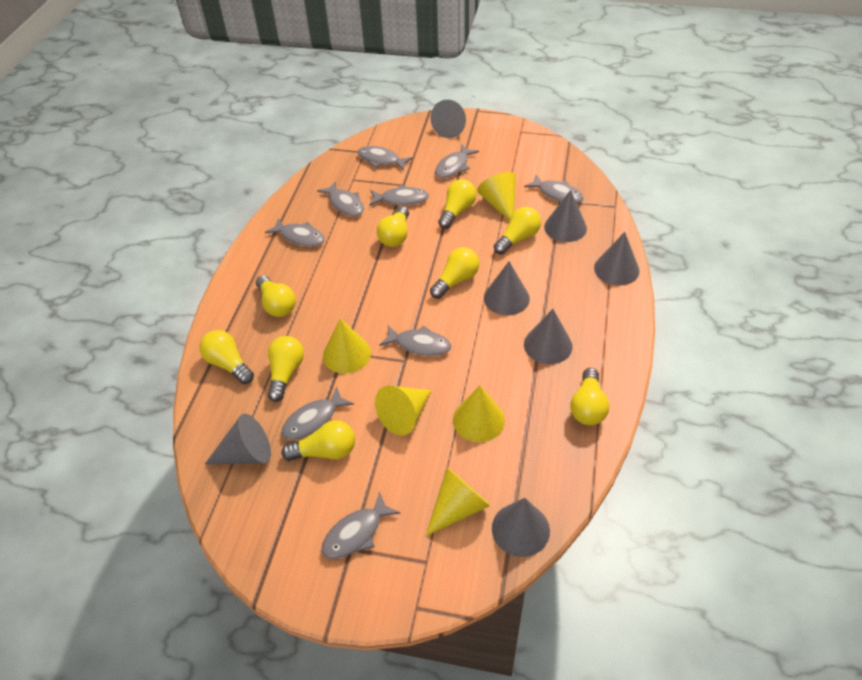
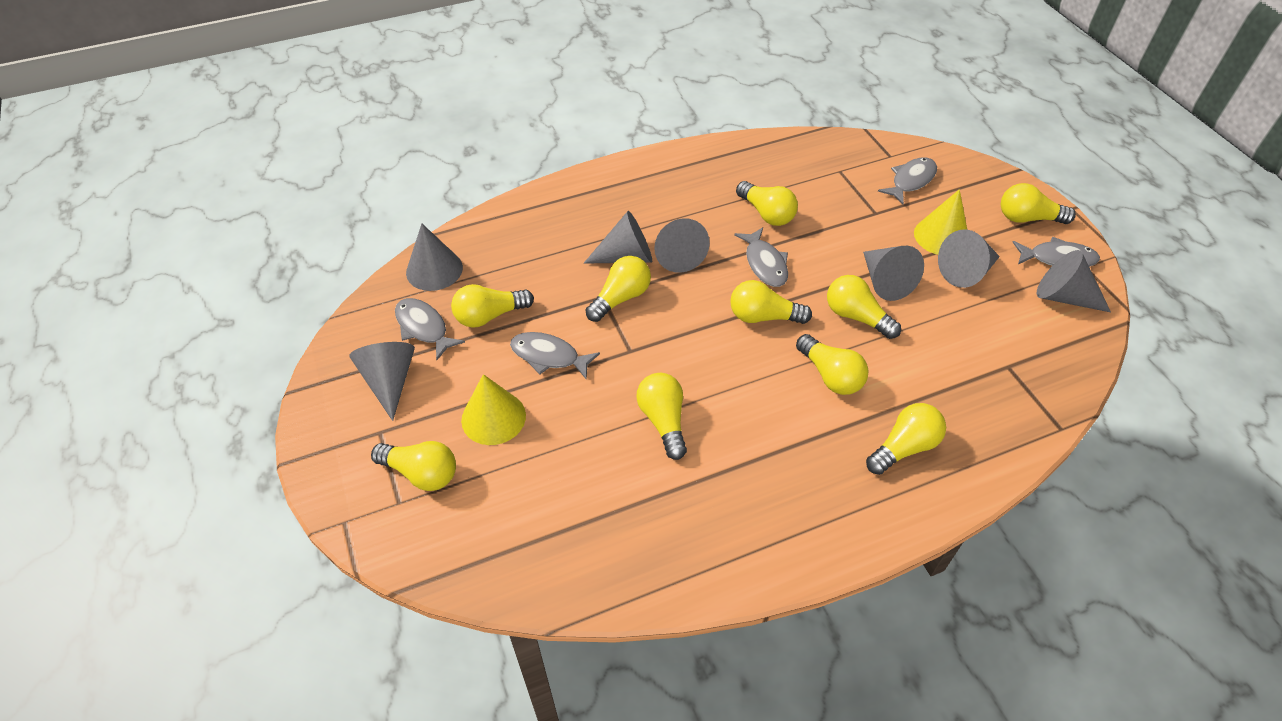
grey fish: 9 -> 5
yellow cone: 5 -> 2
yellow light bulb: 9 -> 10

